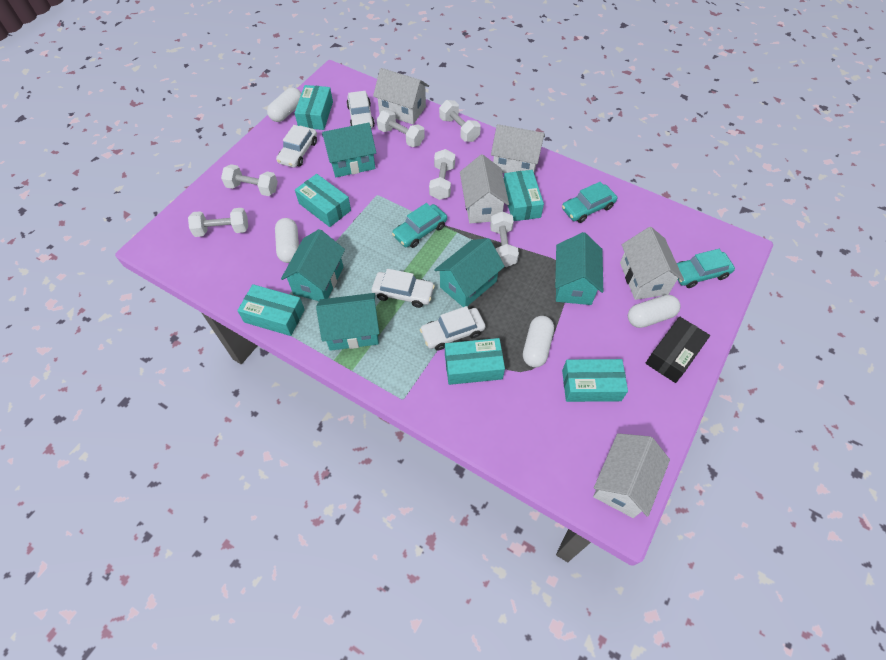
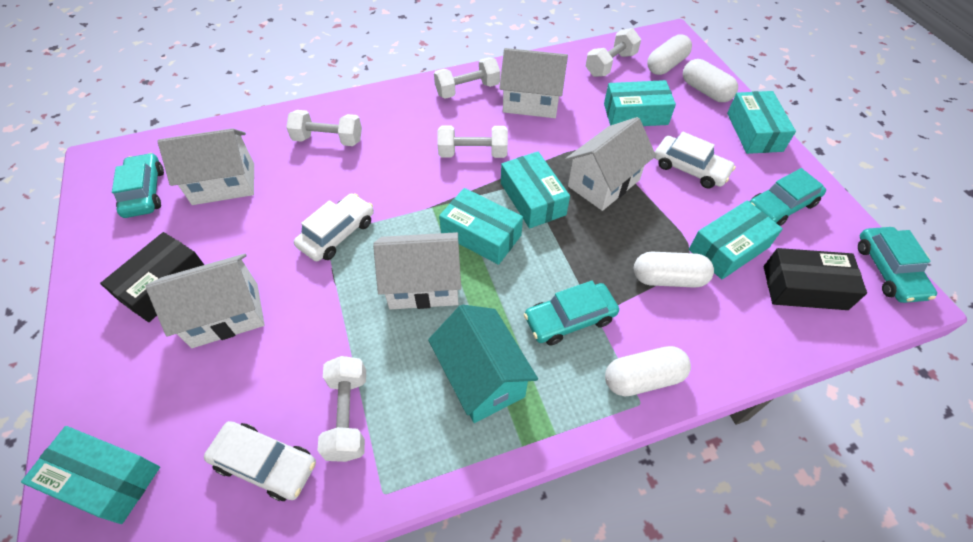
black box: 1 -> 2
turquoise car: 3 -> 4
turquoise house: 5 -> 1
white car: 4 -> 3
white dumbbell: 6 -> 5

